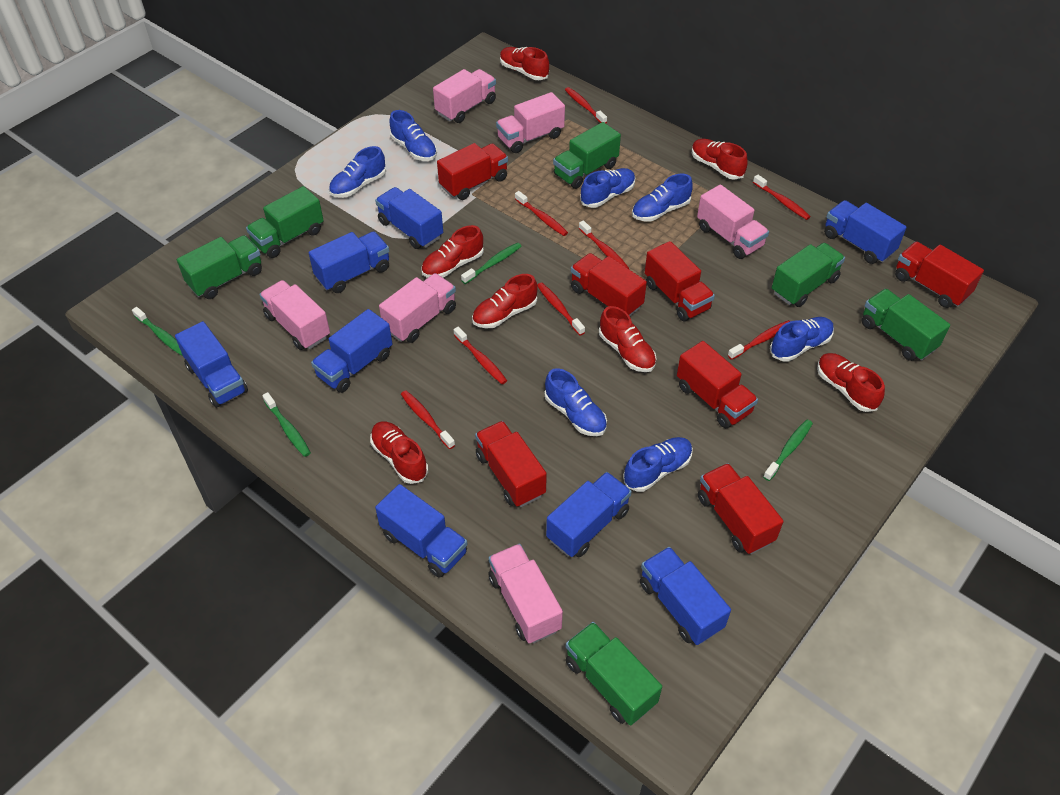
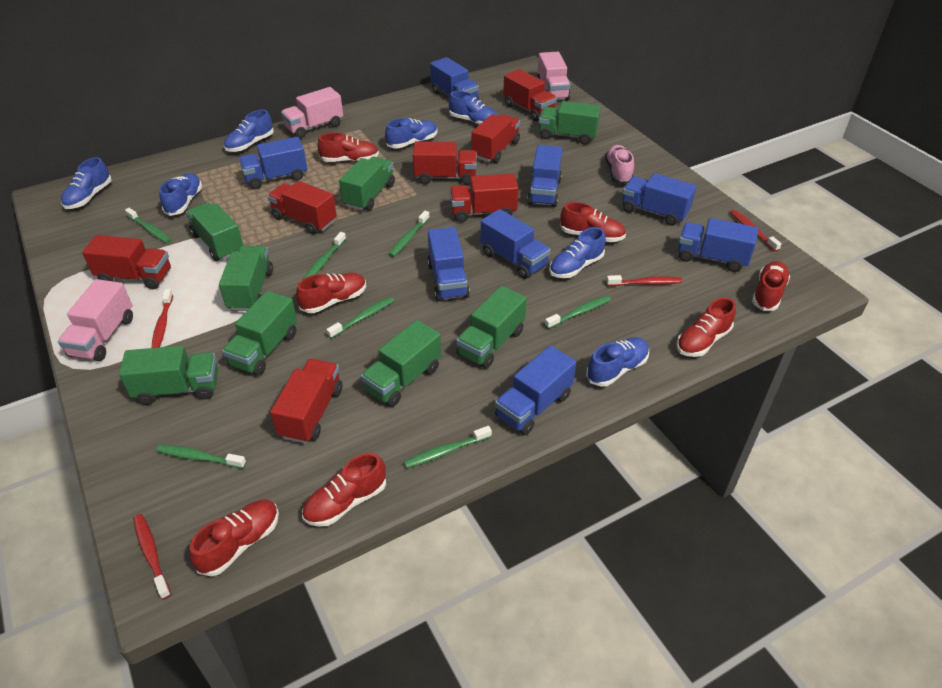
green toothbrush: 4 -> 7
green truck: 6 -> 8
pink shoe: 0 -> 1
pink truck: 6 -> 3
red toothbrush: 8 -> 4

